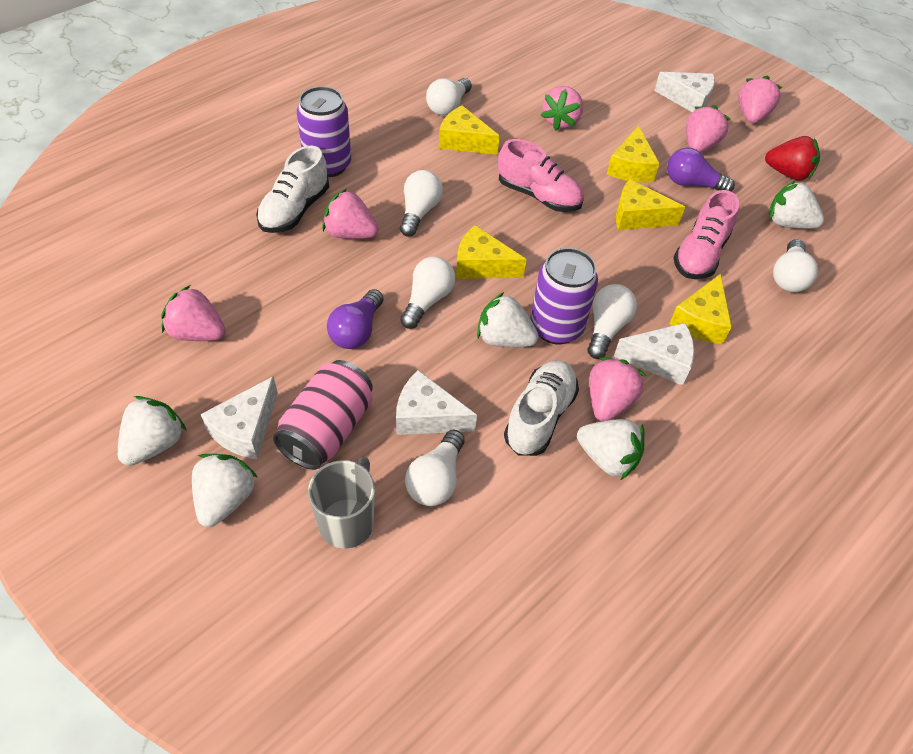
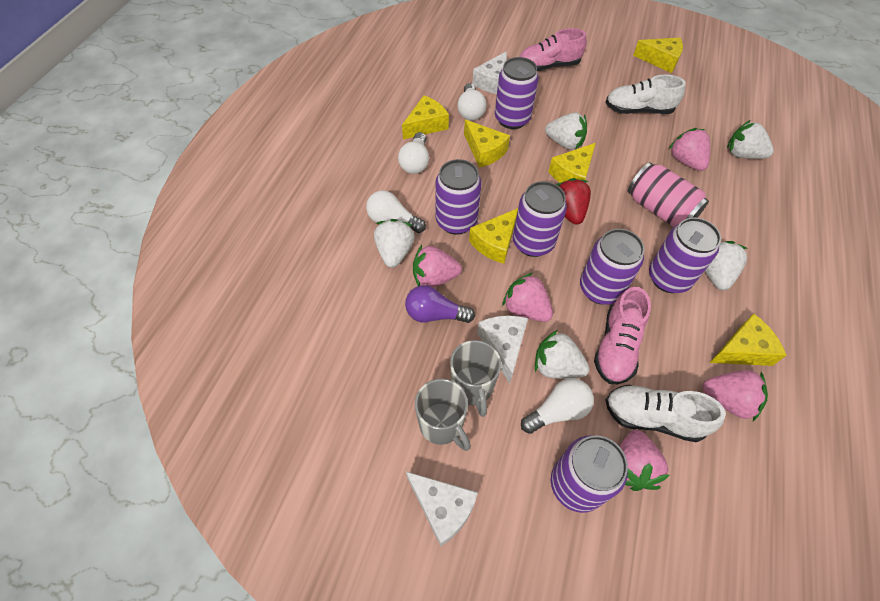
grey mug: 1 -> 2
pink strawberry: 6 -> 5
purple can: 2 -> 6
purple light bulb: 2 -> 1
white cheese: 4 -> 3
white light bulb: 6 -> 4
yellow cheese: 5 -> 6

